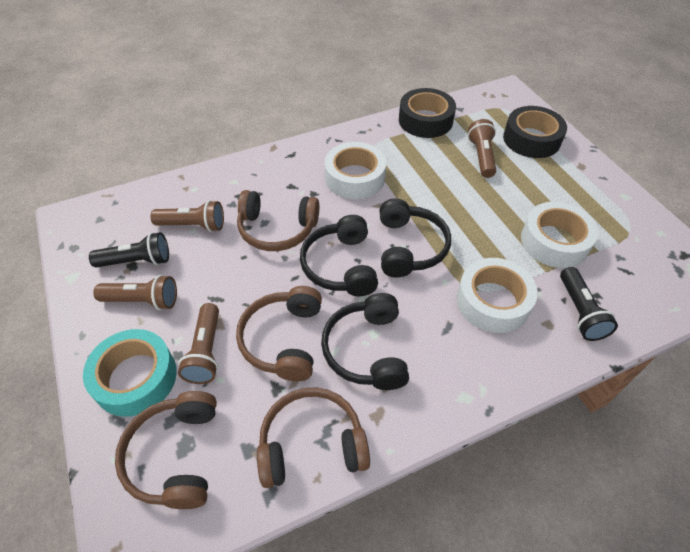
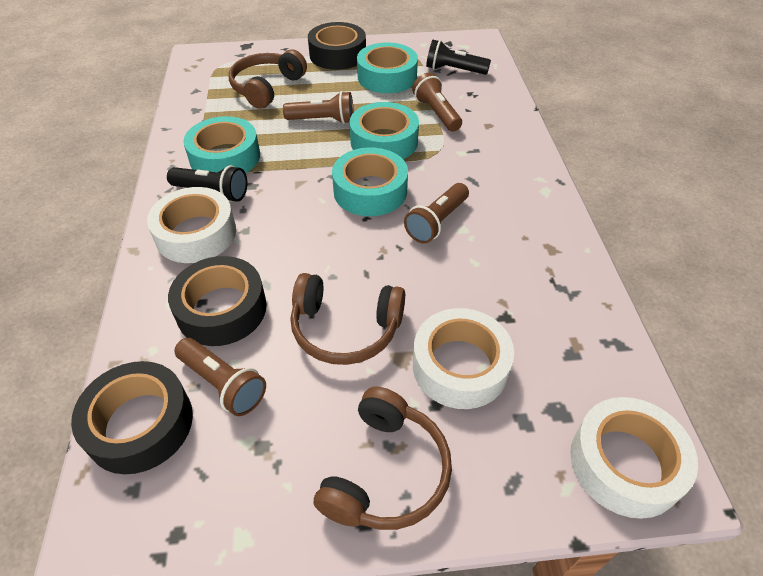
black headphones: 3 -> 0
black tape: 2 -> 3
brown headphones: 4 -> 3
turquoise tape: 1 -> 4

